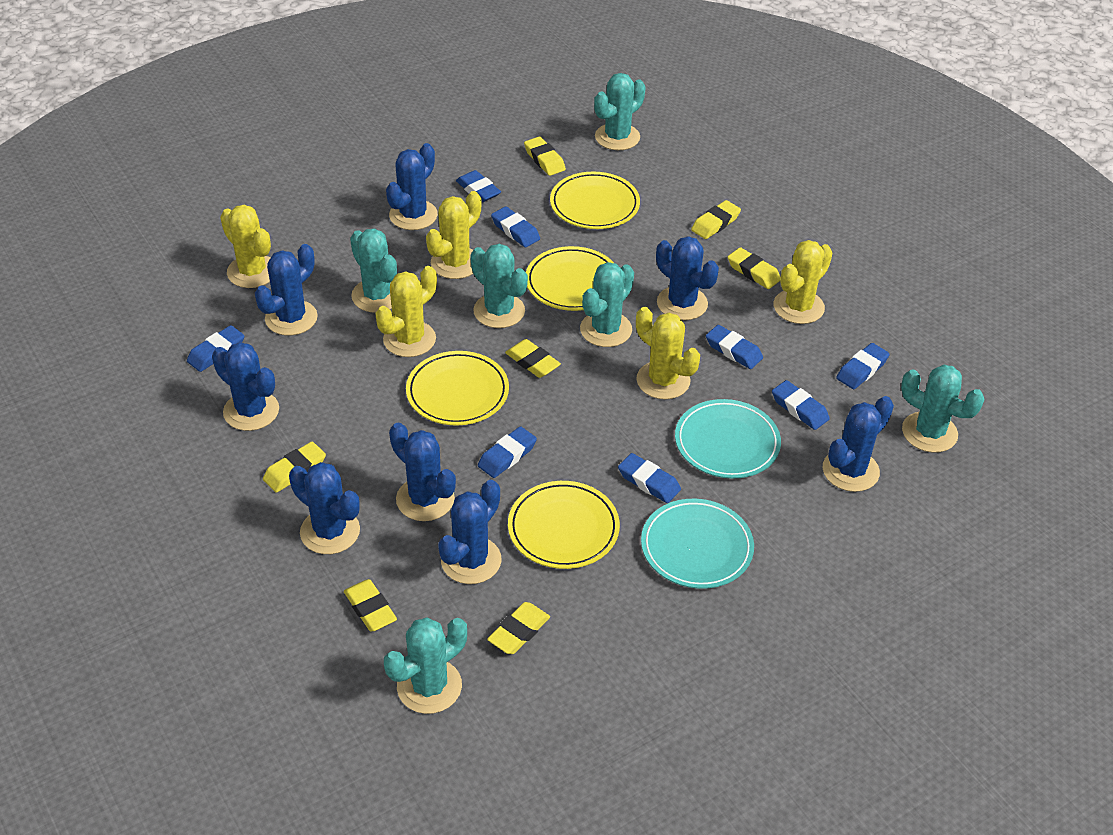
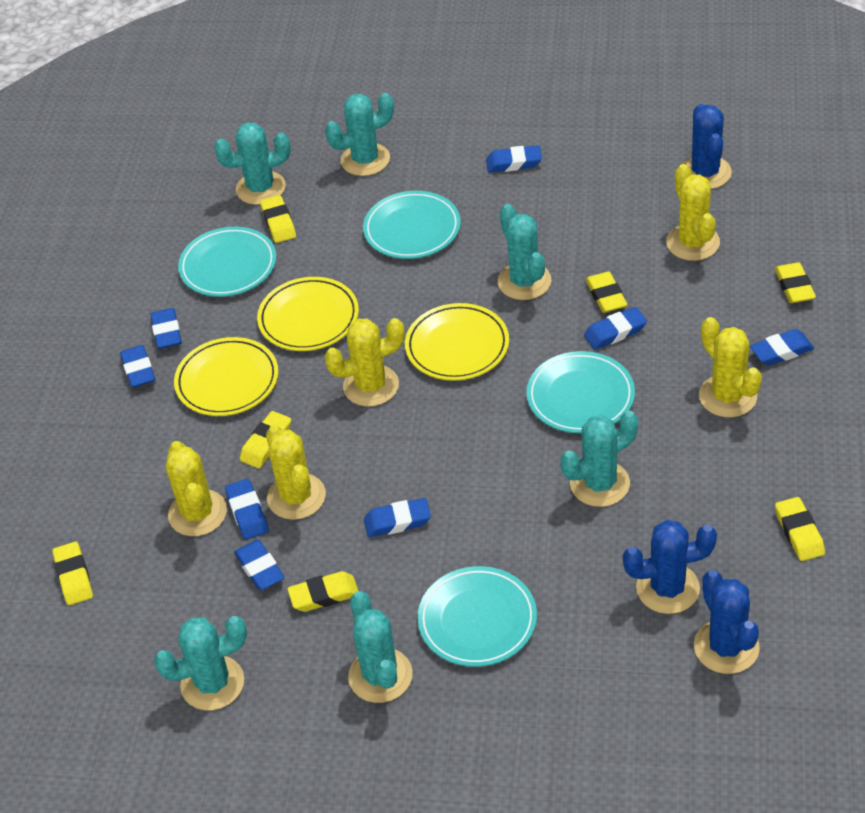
blue cactus: 8 -> 3
turquoise plate: 2 -> 4
yellow plate: 4 -> 3

